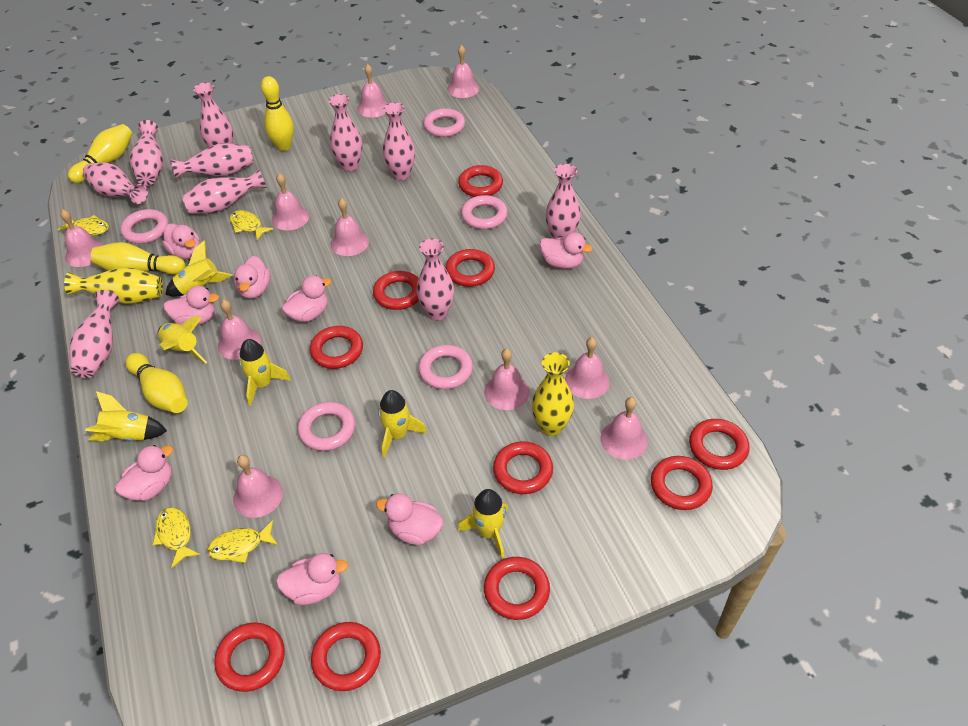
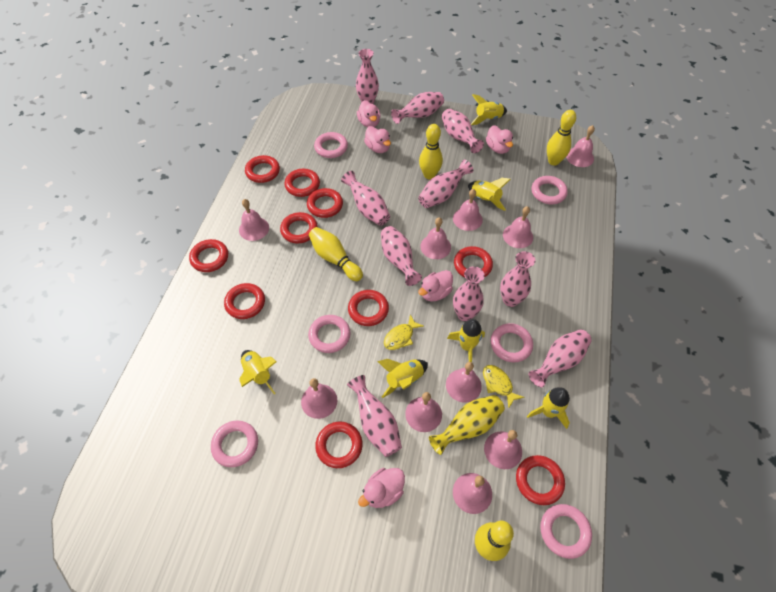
pink duck: 8 -> 5
pink ring: 5 -> 6
yellow fish: 4 -> 2
yellow vase: 2 -> 1

